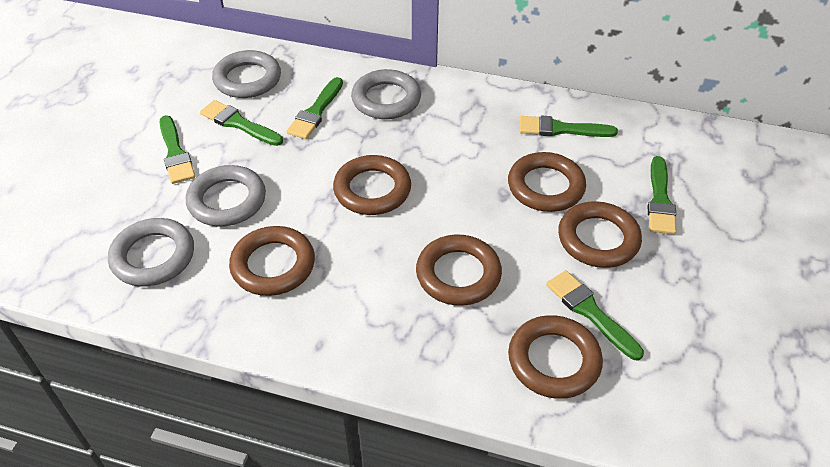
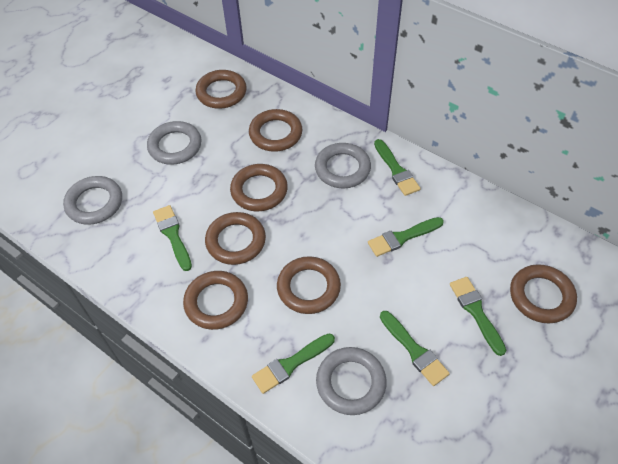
brown ring: 6 -> 7

